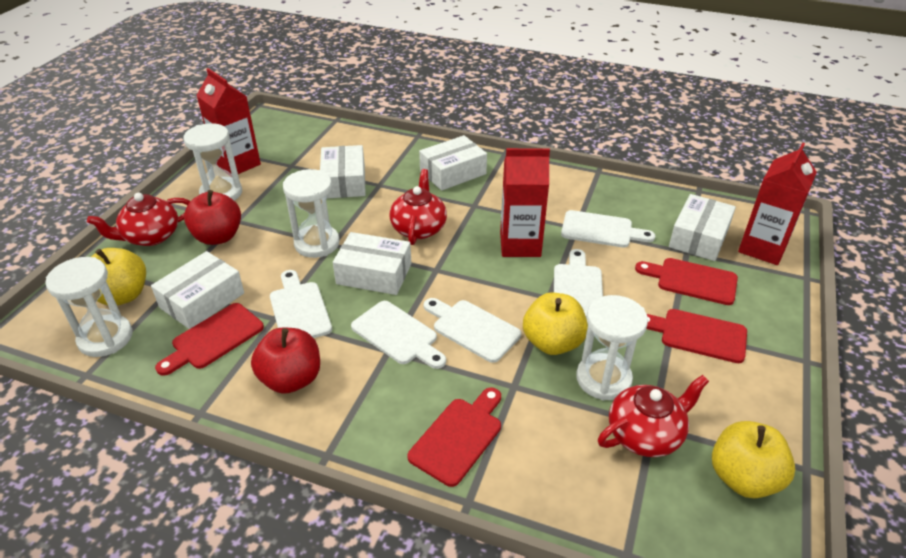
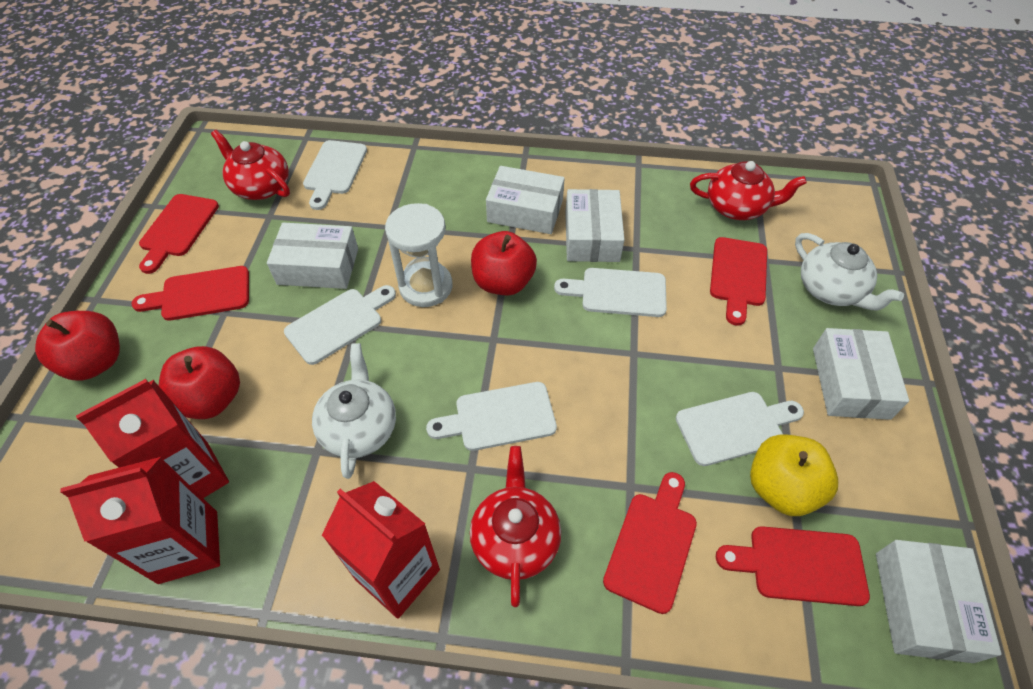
red apple: 2 -> 3
red cutting board: 4 -> 5
white hourglass: 4 -> 1
white teapot: 0 -> 2
yellow apple: 3 -> 1

